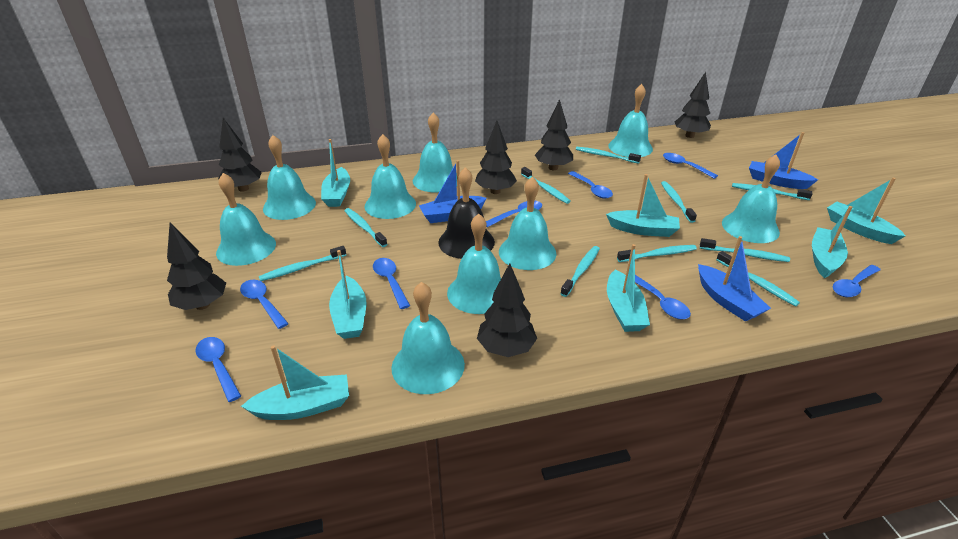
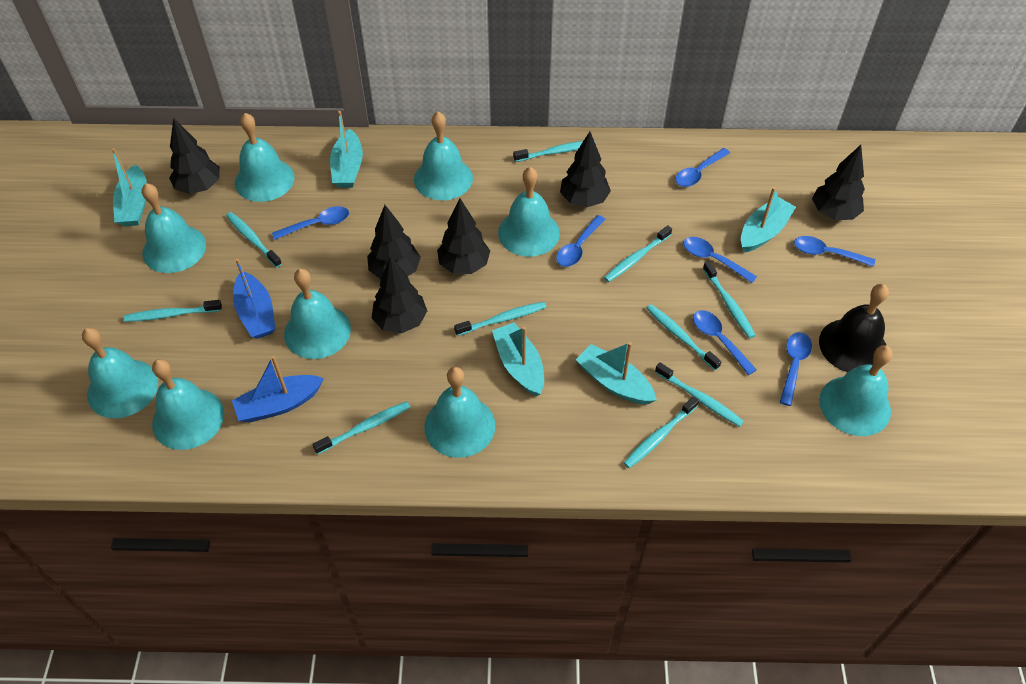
blue boat: 3 -> 2
blue spoon: 8 -> 7
turquoise boat: 7 -> 5

